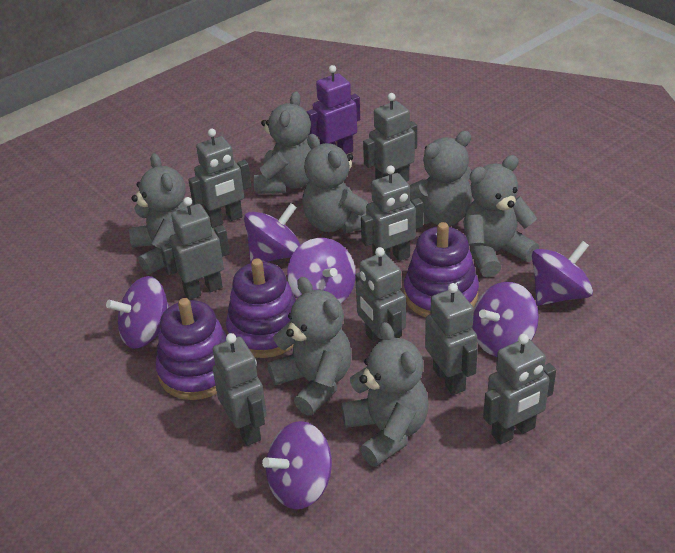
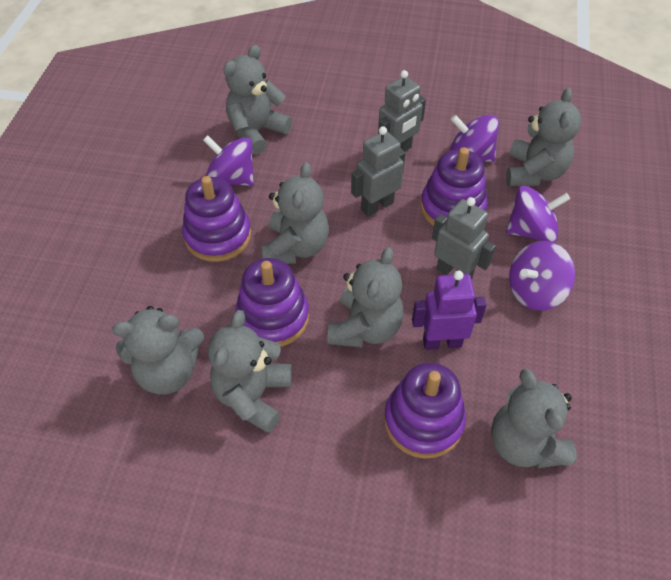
grey robot: 8 -> 3
purple spinning top: 6 -> 4
purple stacking toy: 3 -> 4

